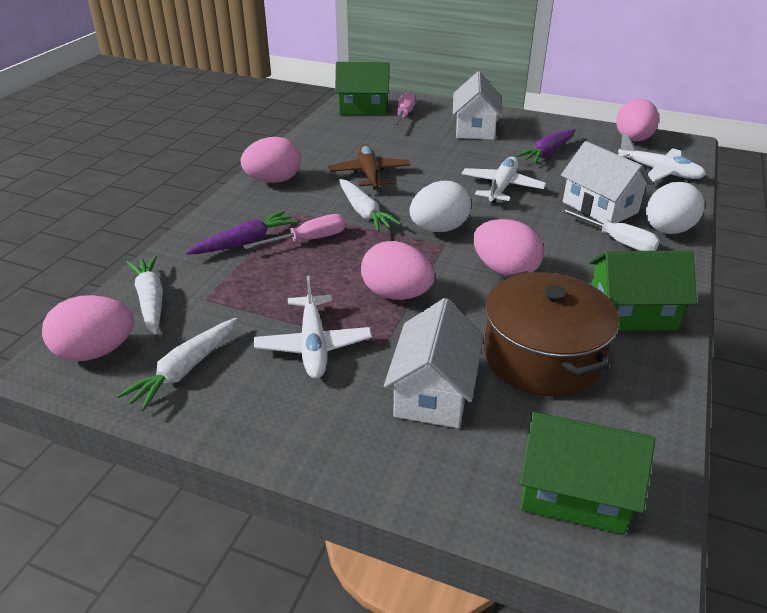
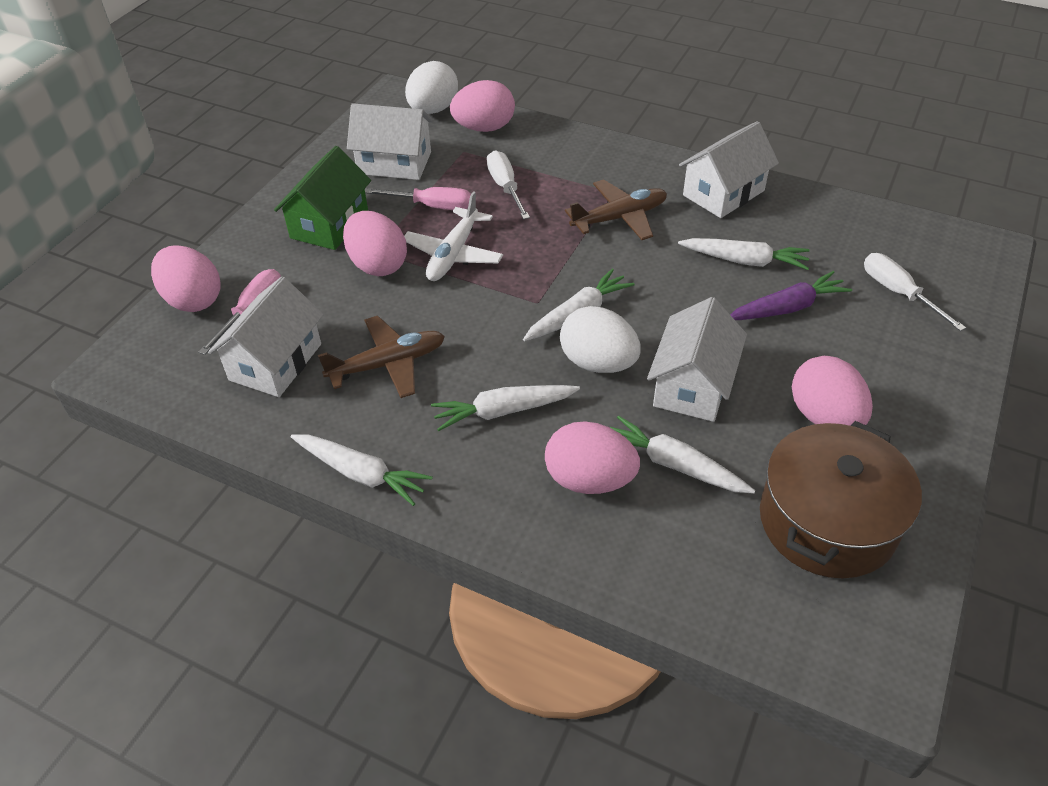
brown plane: 1 -> 2
green house: 3 -> 1
purple carrot: 2 -> 1
white carrot: 3 -> 5
white house: 3 -> 4
white plane: 3 -> 1
white screwdriver: 1 -> 2

